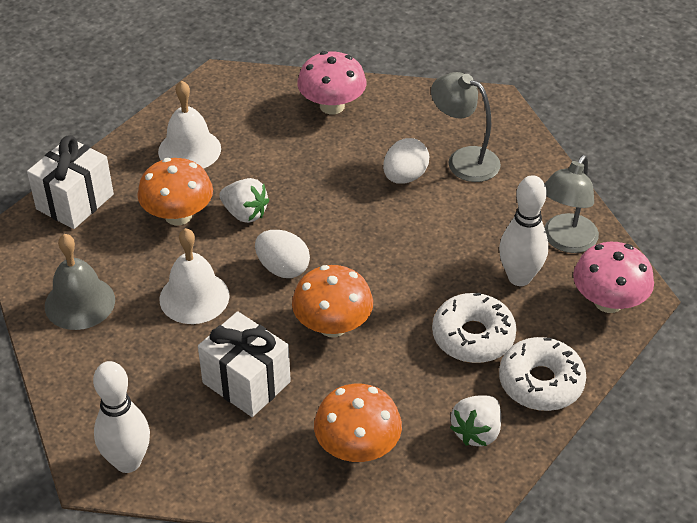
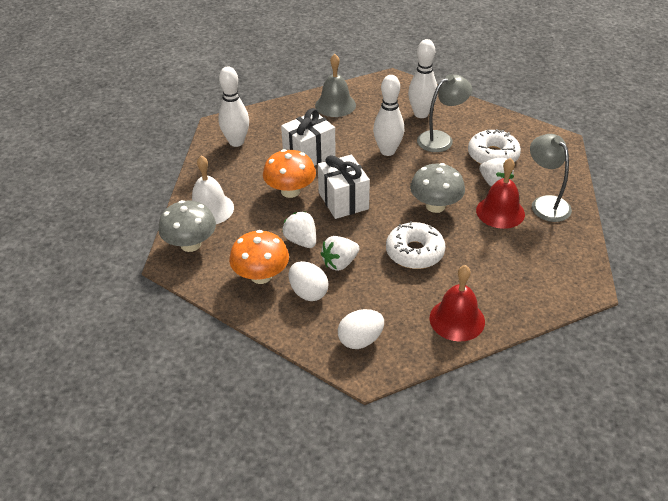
grey mushroom: 0 -> 2
orange mushroom: 3 -> 2
pink mushroom: 2 -> 0
red bell: 0 -> 2
white bell: 2 -> 1
white bowling pin: 2 -> 3
white strawberry: 2 -> 3

